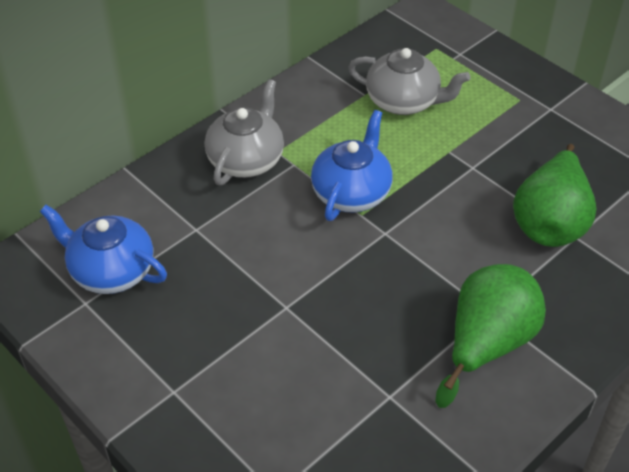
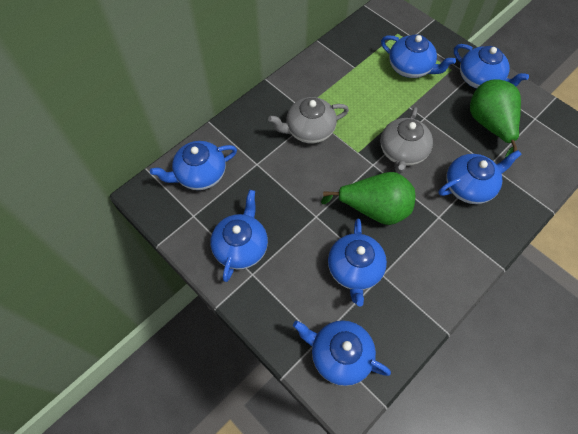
blue teapot: 2 -> 7

